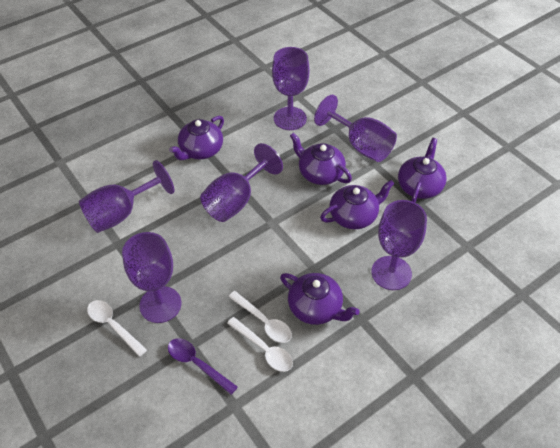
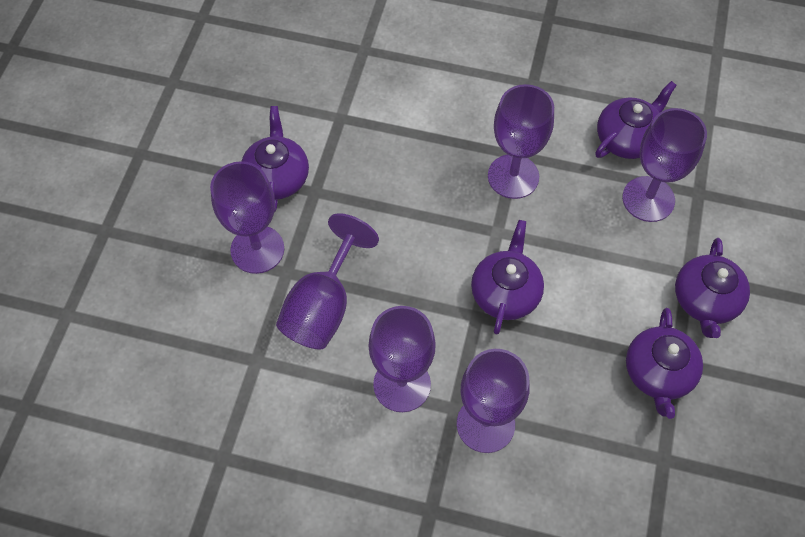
purple spoon: 1 -> 0
white spoon: 3 -> 0

